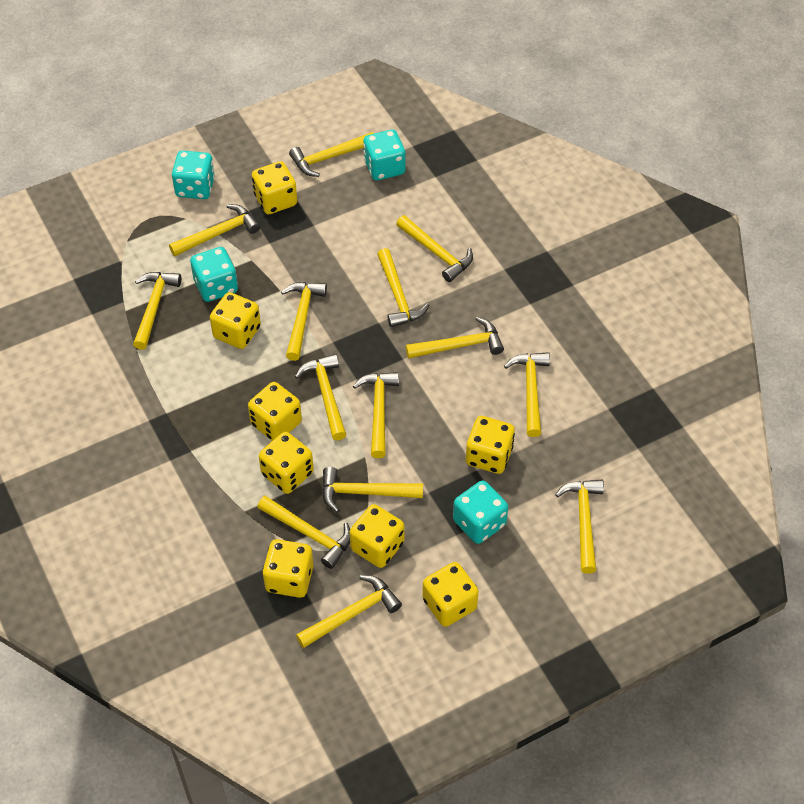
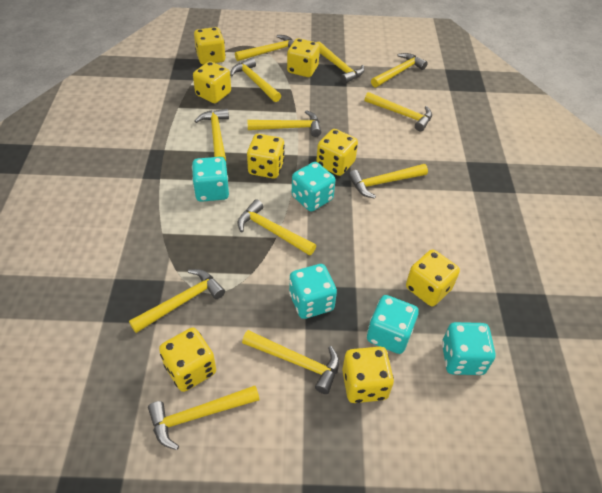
turquoise dice: 4 -> 5
yellow hammer: 14 -> 12

